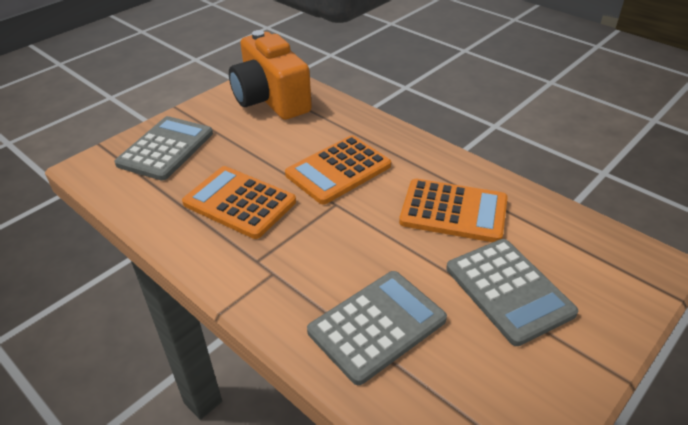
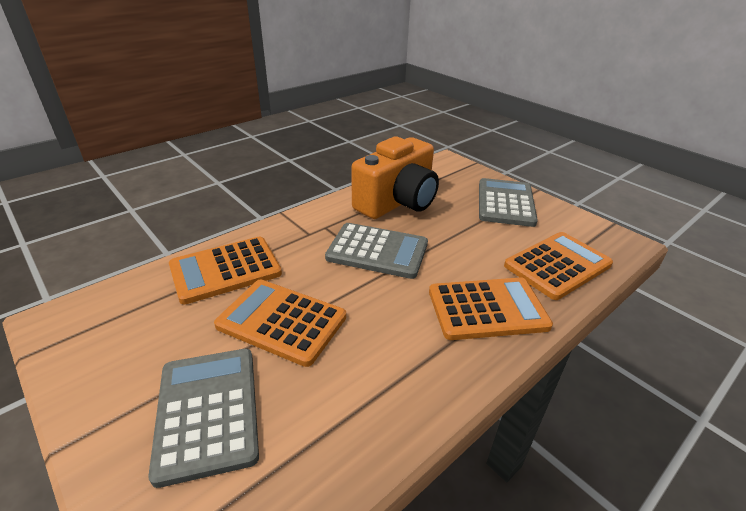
orange calculator: 3 -> 4

